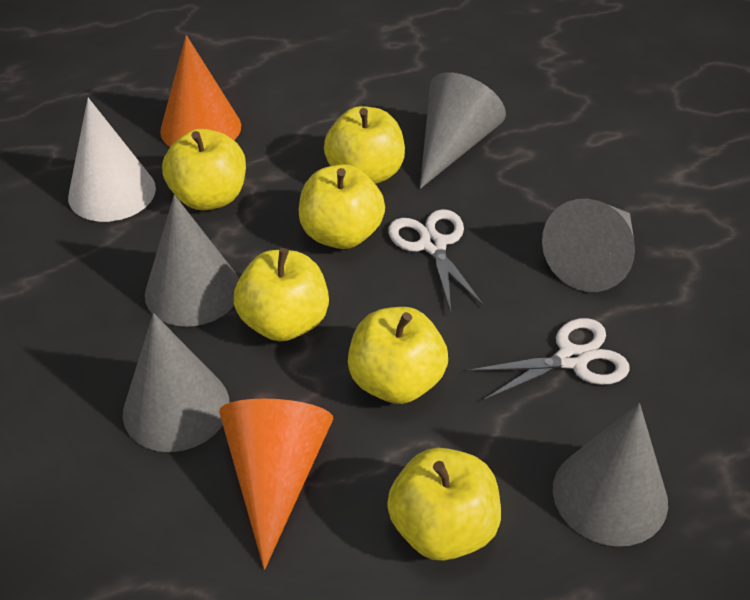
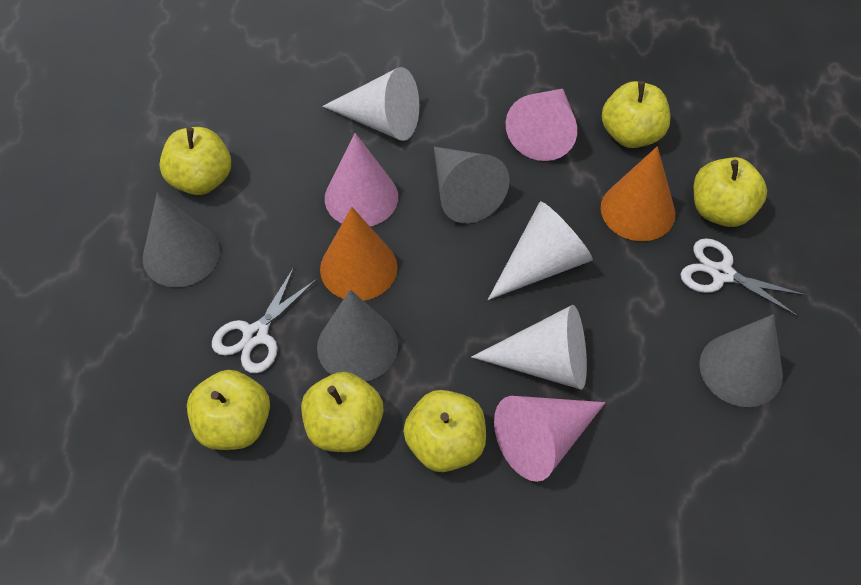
grey cone: 5 -> 4
pink cone: 0 -> 3
white cone: 1 -> 3

